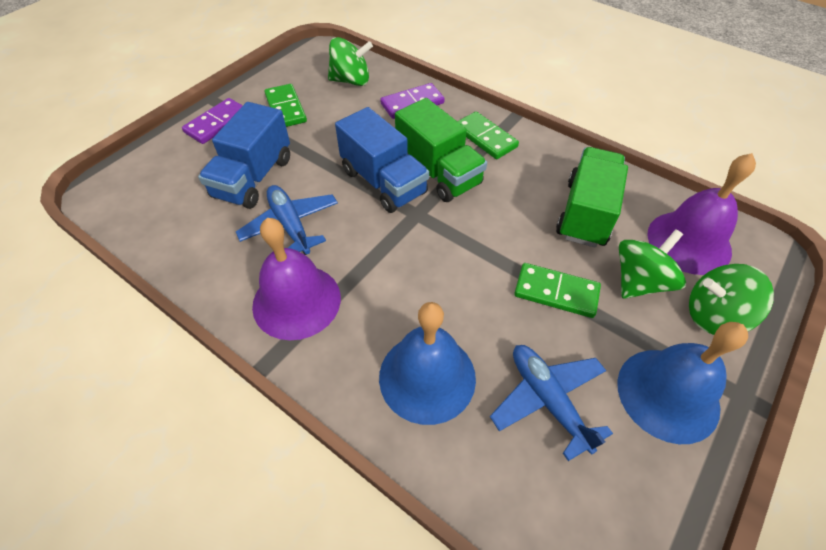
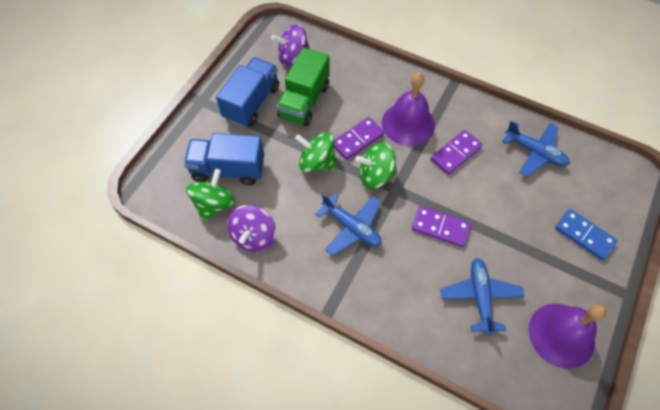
blue bell: 2 -> 0
blue domino: 0 -> 1
blue plane: 2 -> 3
green domino: 3 -> 0
green truck: 2 -> 1
purple domino: 2 -> 3
purple spinning top: 0 -> 2

